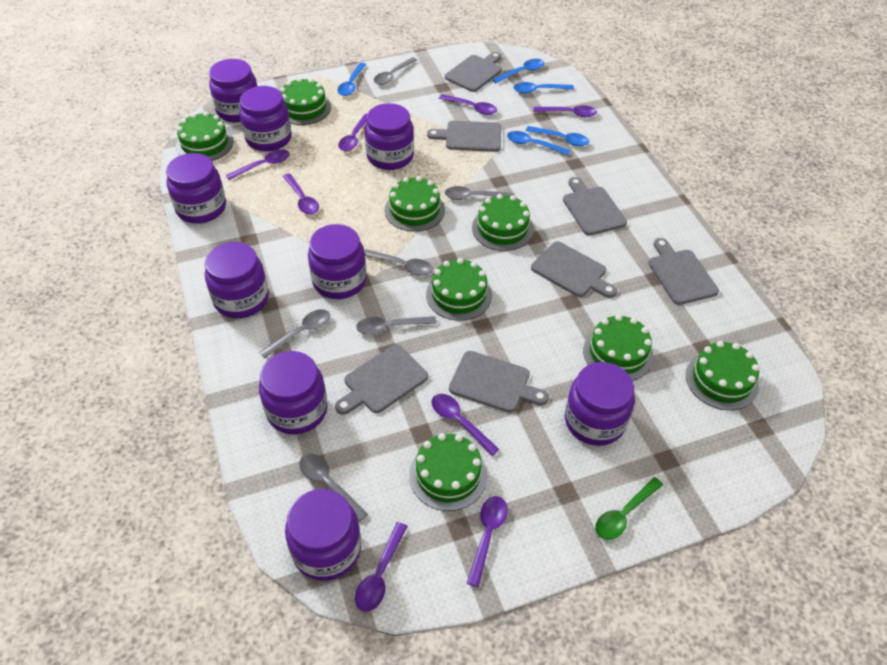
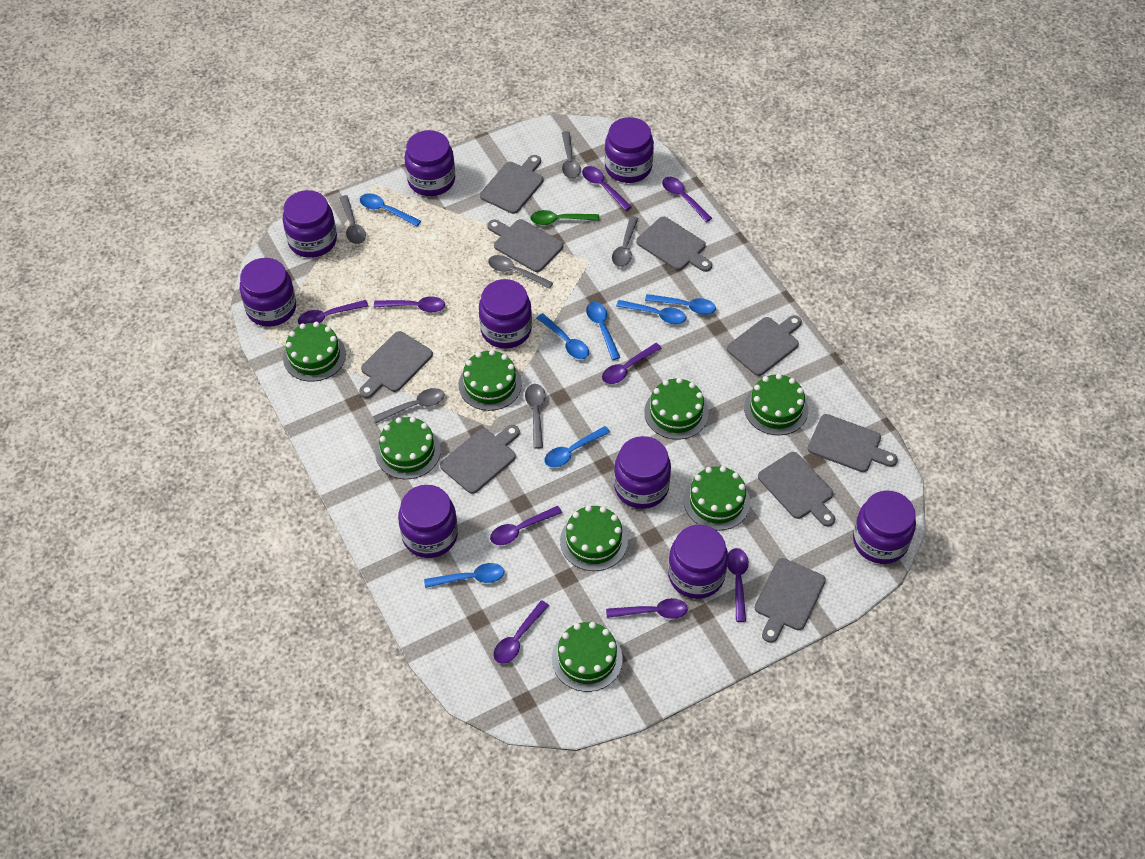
blue spoon: 5 -> 7
grey cutting board: 7 -> 9
purple spoon: 8 -> 9

